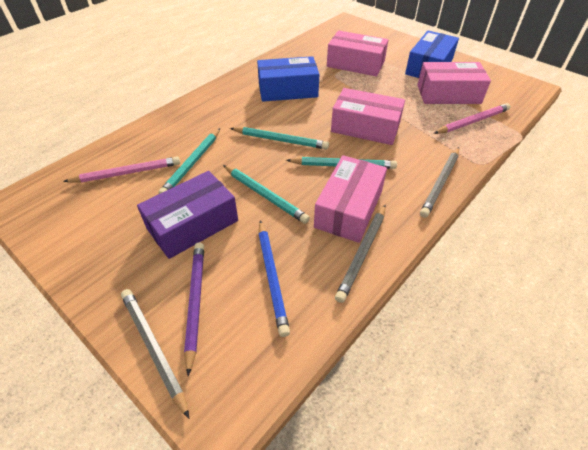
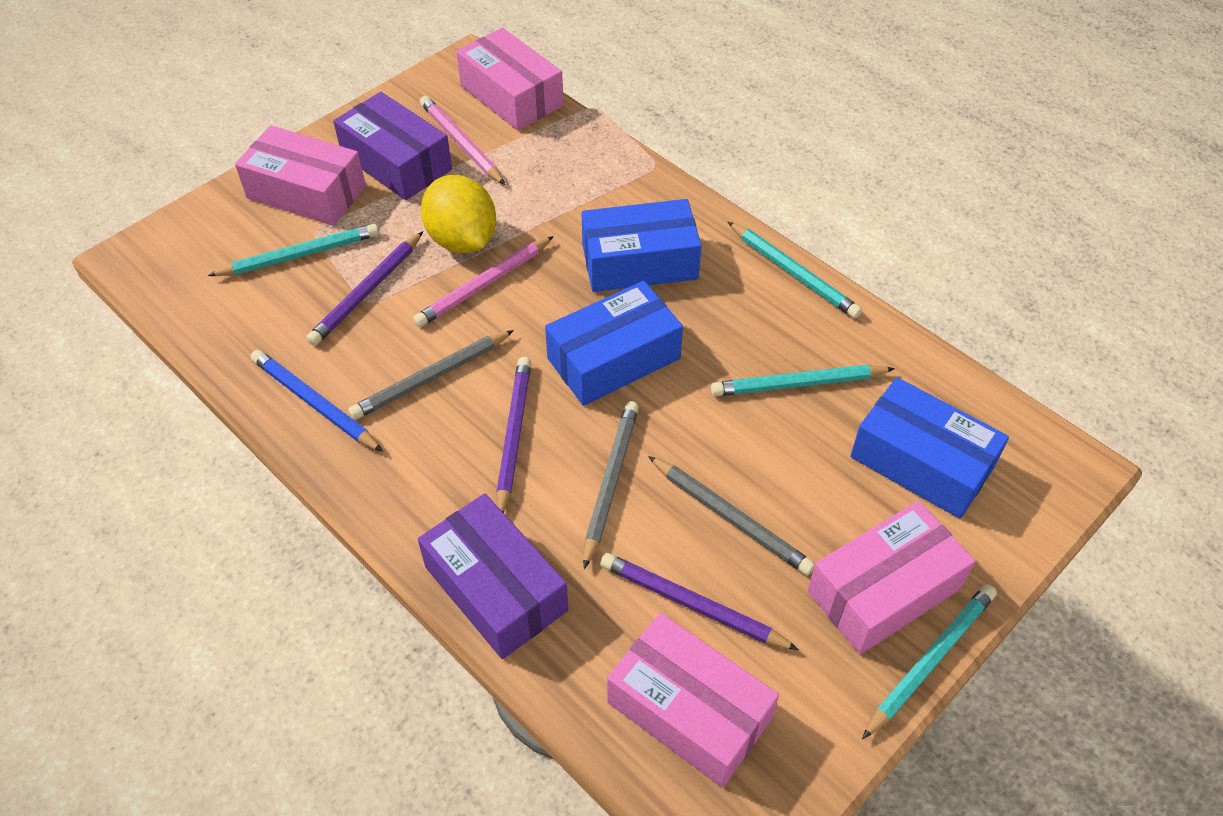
blue box: 2 -> 3
purple box: 1 -> 2
purple pencil: 1 -> 3
yellow lemon: 0 -> 1

